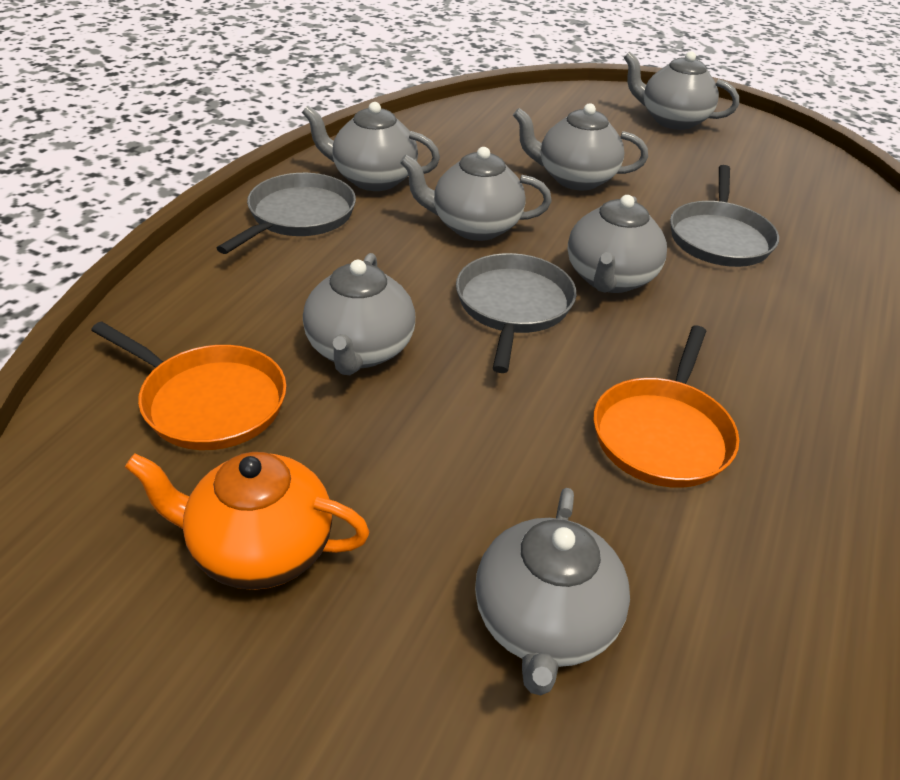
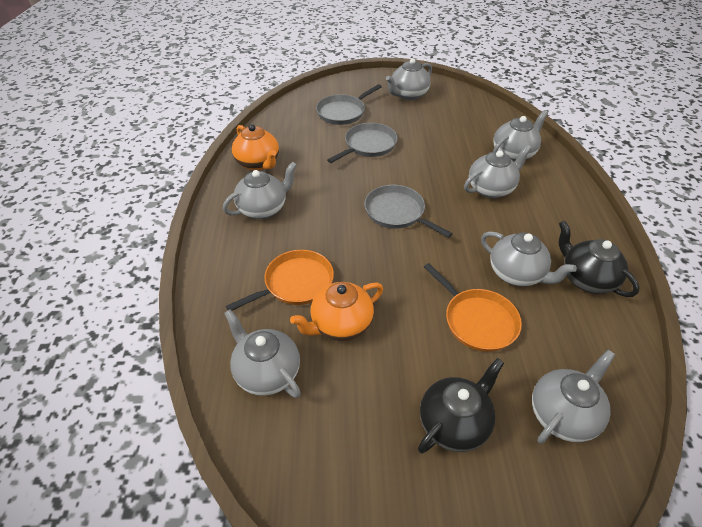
black teapot: 0 -> 2
orange teapot: 1 -> 2

